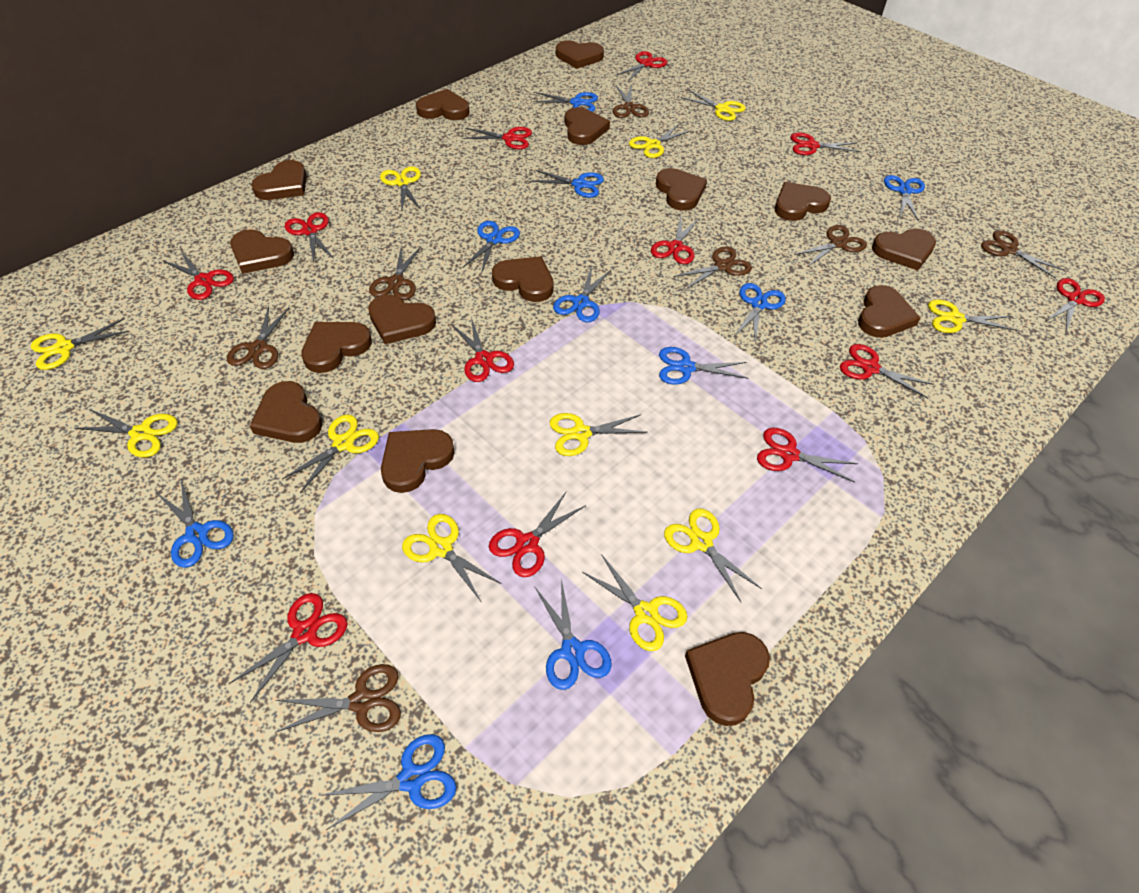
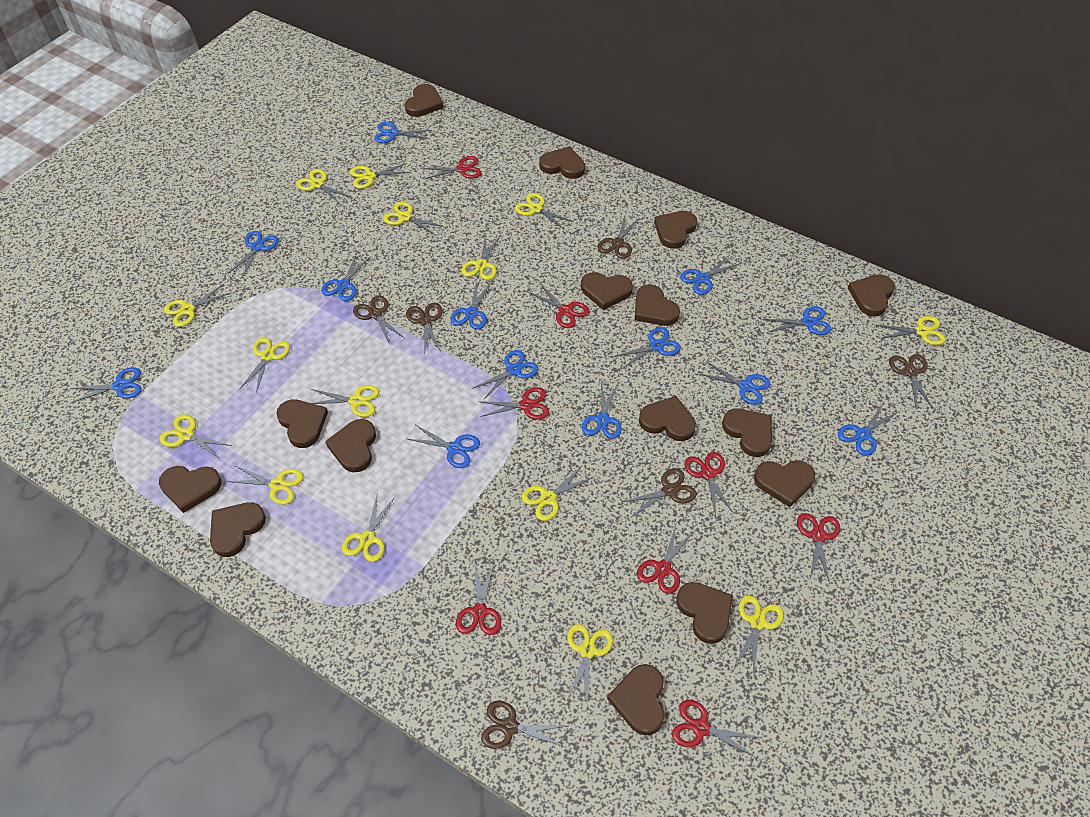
blue scissors: 10 -> 13
brown scissors: 7 -> 6
red scissors: 12 -> 8
yellow scissors: 11 -> 15

